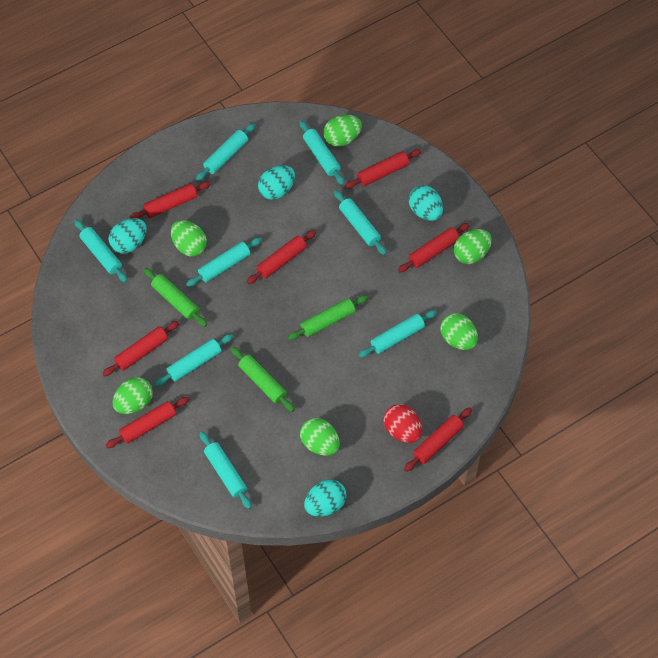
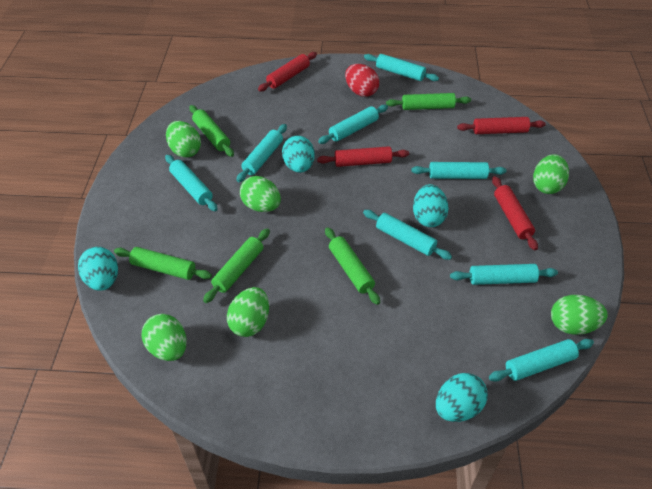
green rolling pin: 3 -> 5
red rolling pin: 7 -> 4

